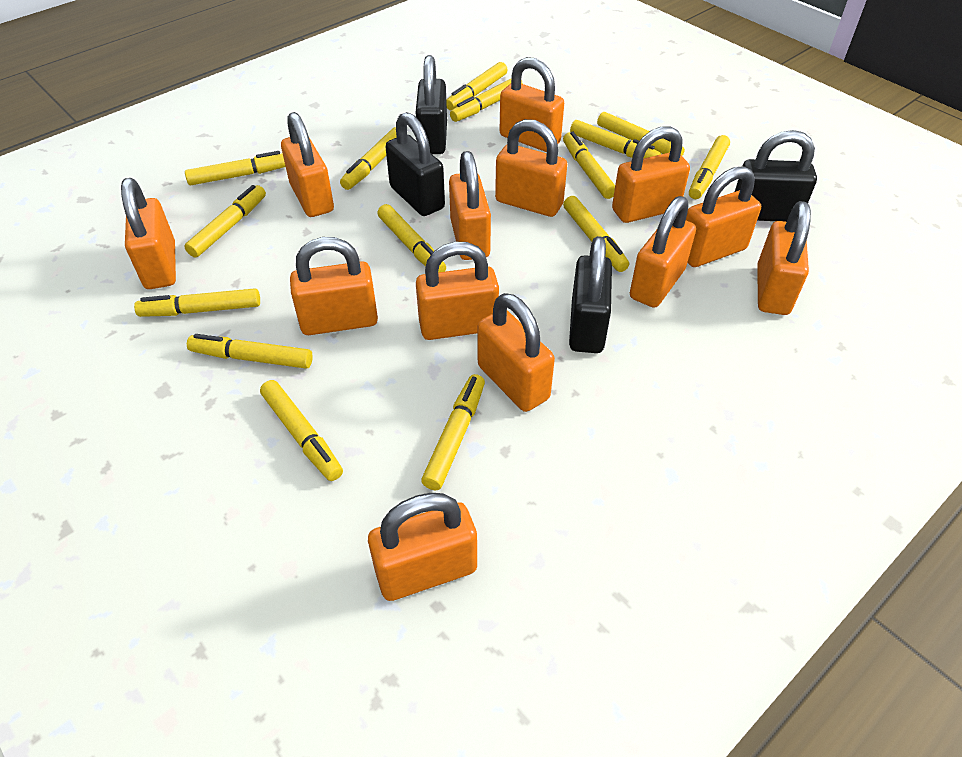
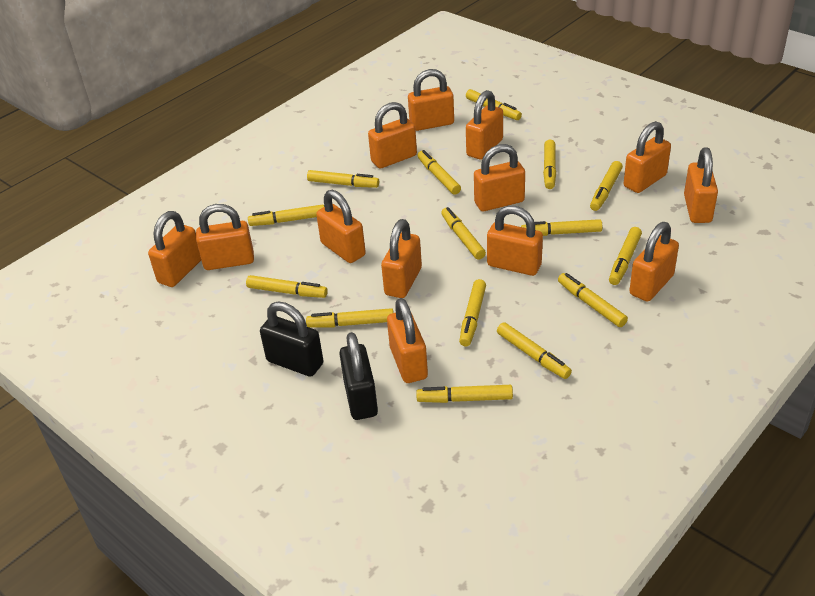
black padlock: 4 -> 2

